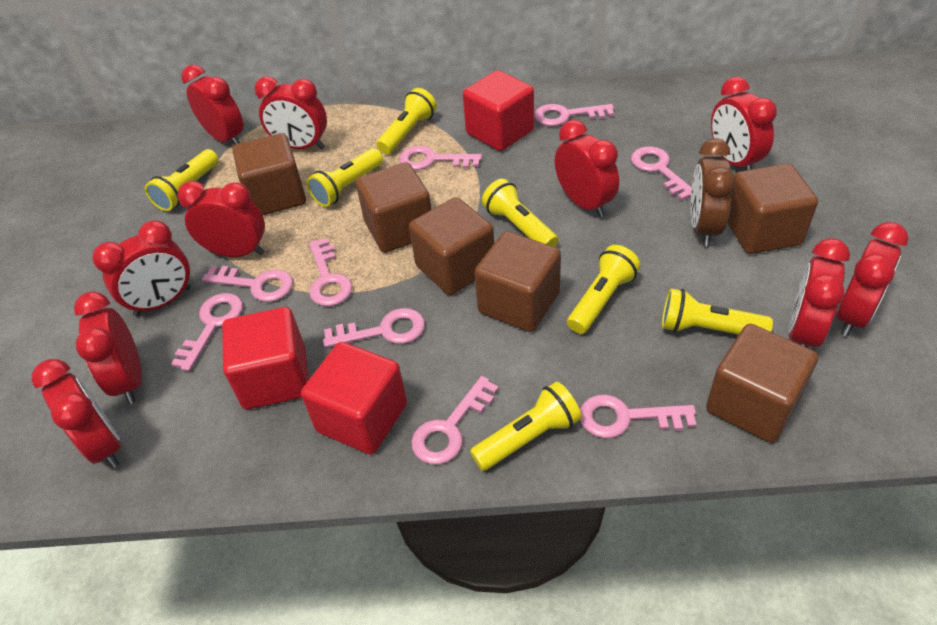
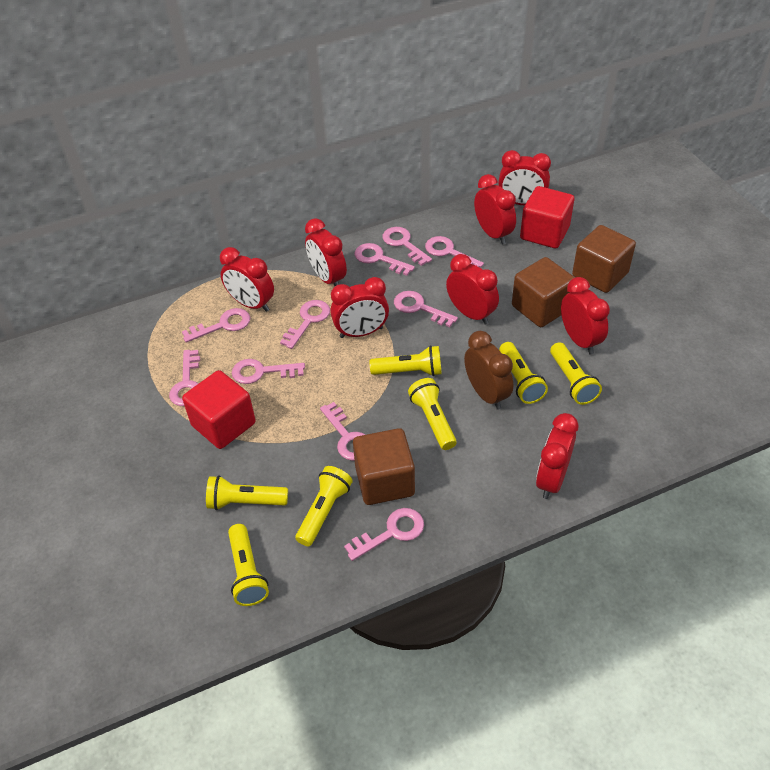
brown cube: 6 -> 3
pink key: 9 -> 10
red clock: 10 -> 8
red cube: 3 -> 2

